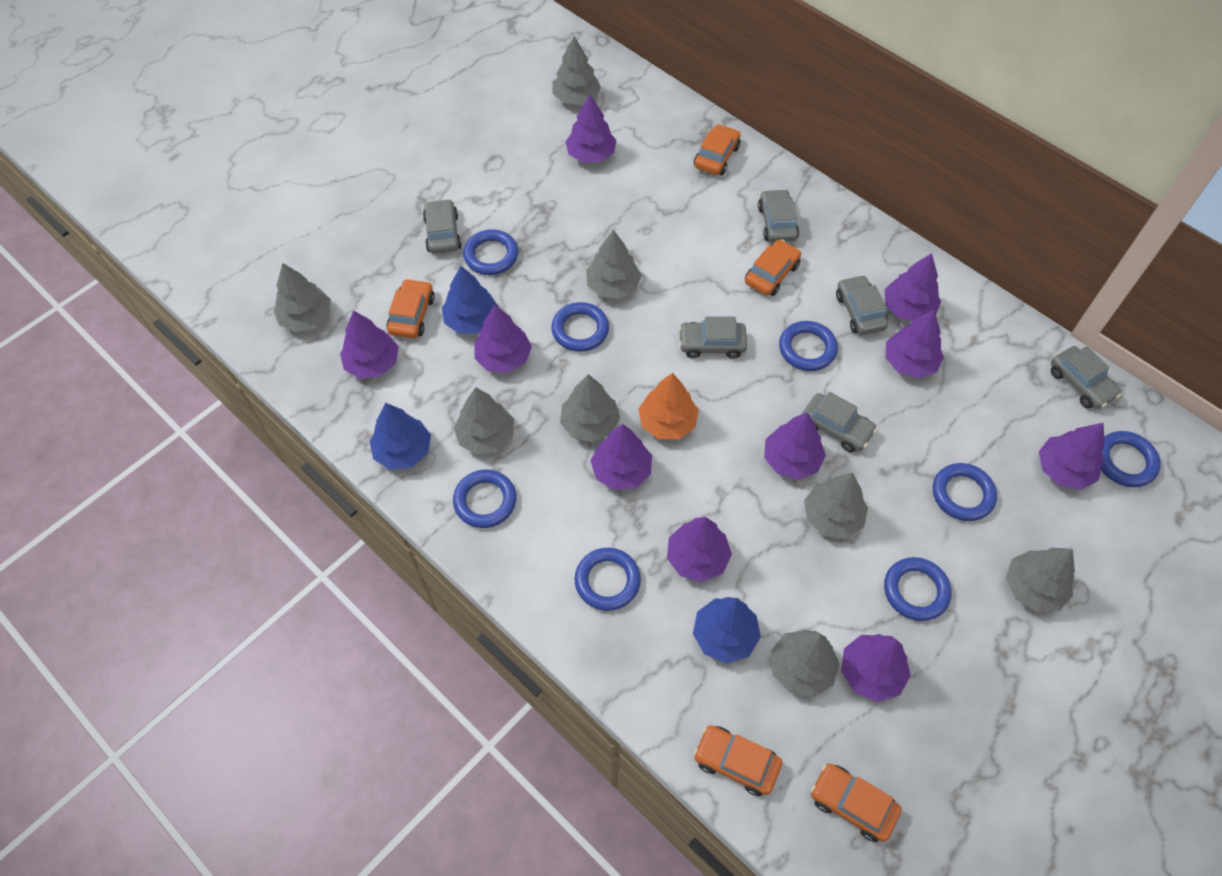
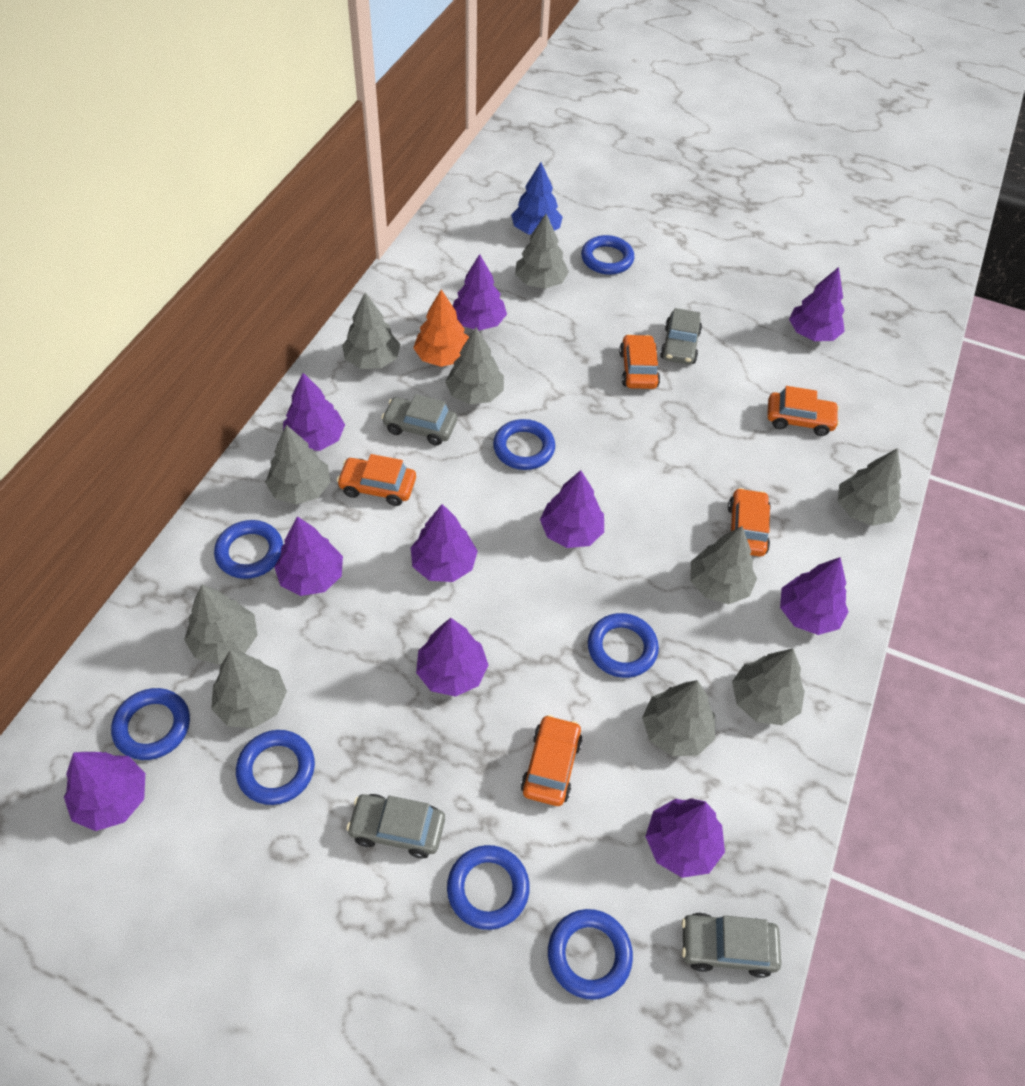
blue tree: 3 -> 1
grey car: 6 -> 4
grey tree: 8 -> 10

